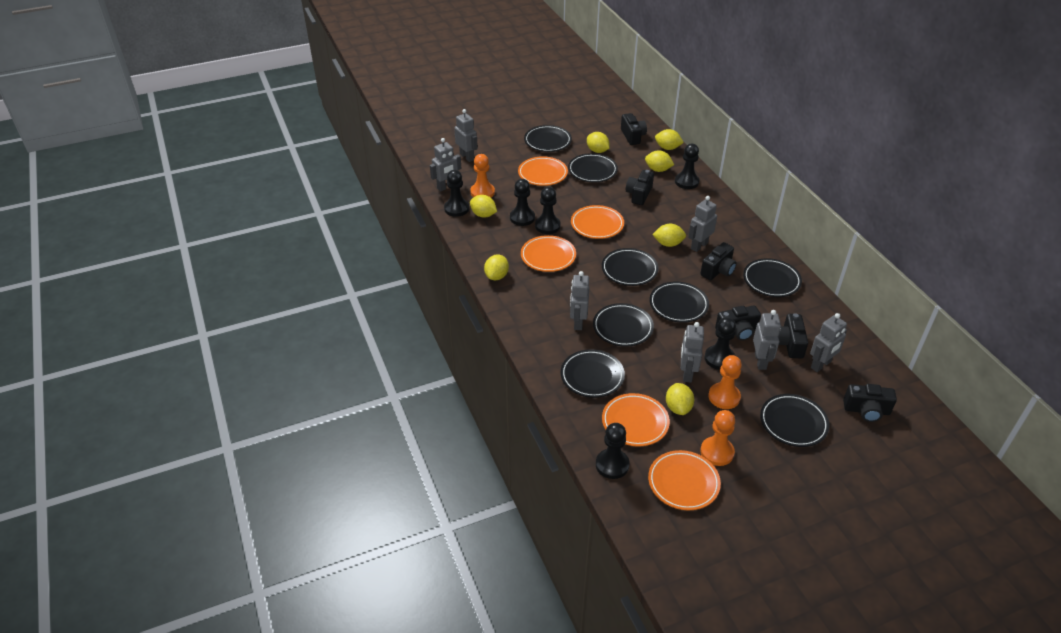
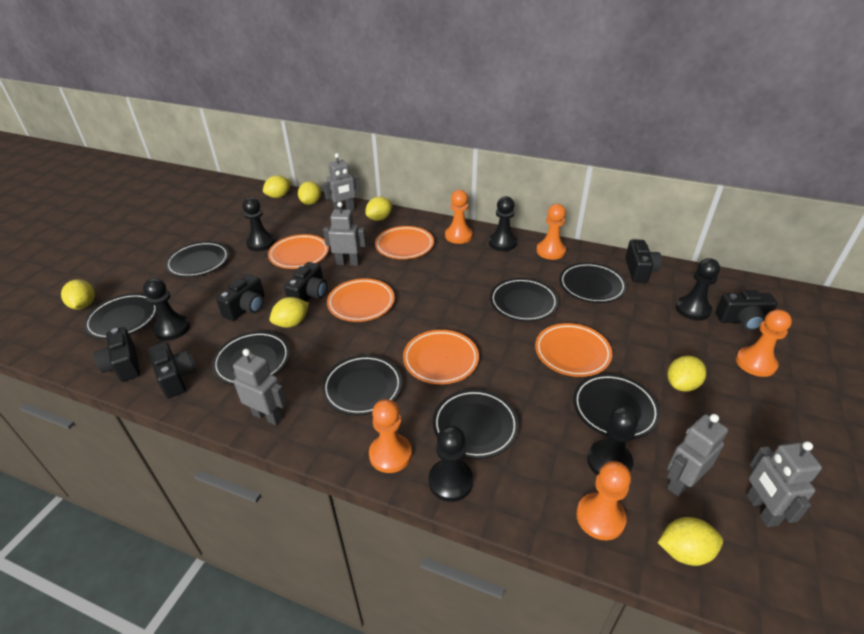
grey robot: 7 -> 5
orange pawn: 3 -> 5

